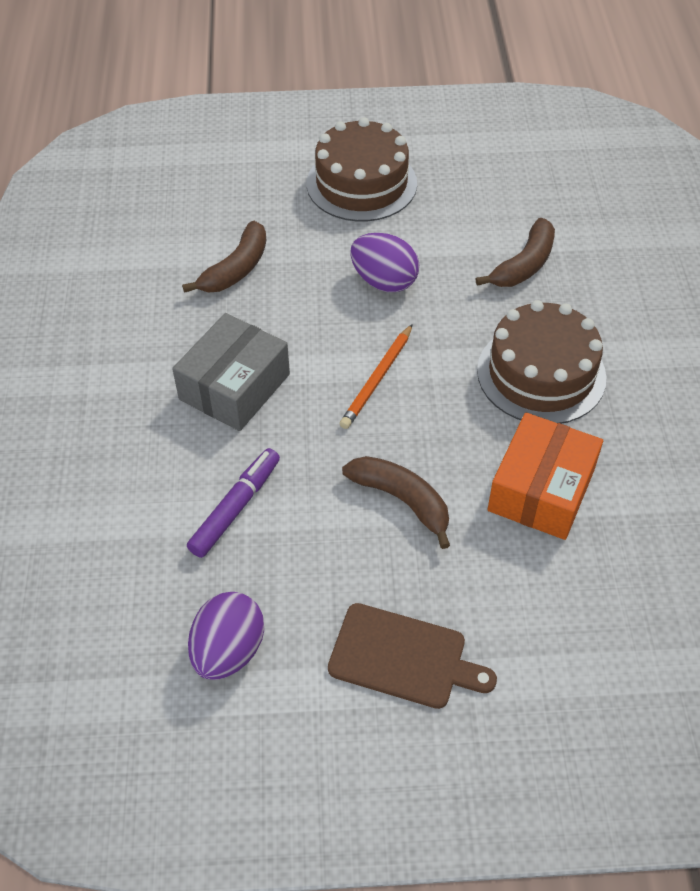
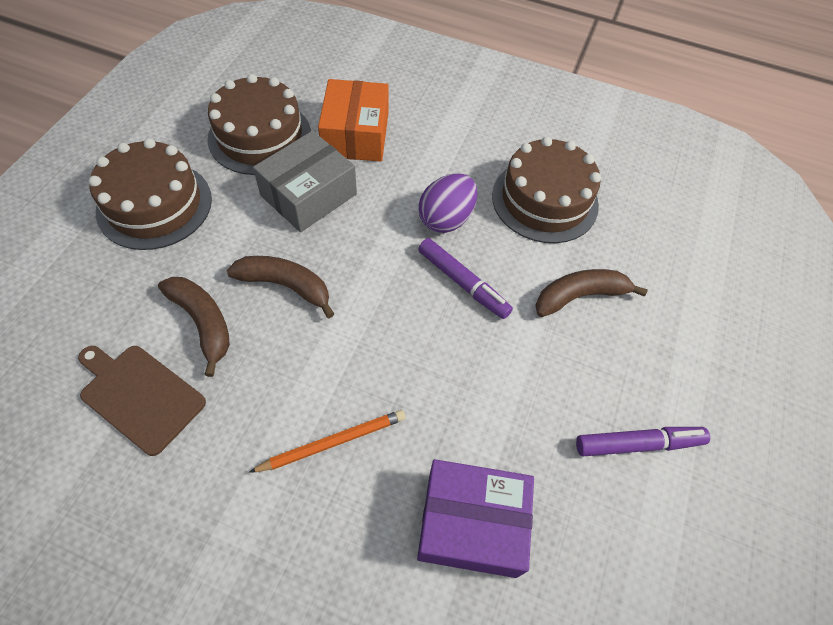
brown cake: 2 -> 3
purple box: 0 -> 1
purple egg: 2 -> 1
purple marker: 1 -> 2

